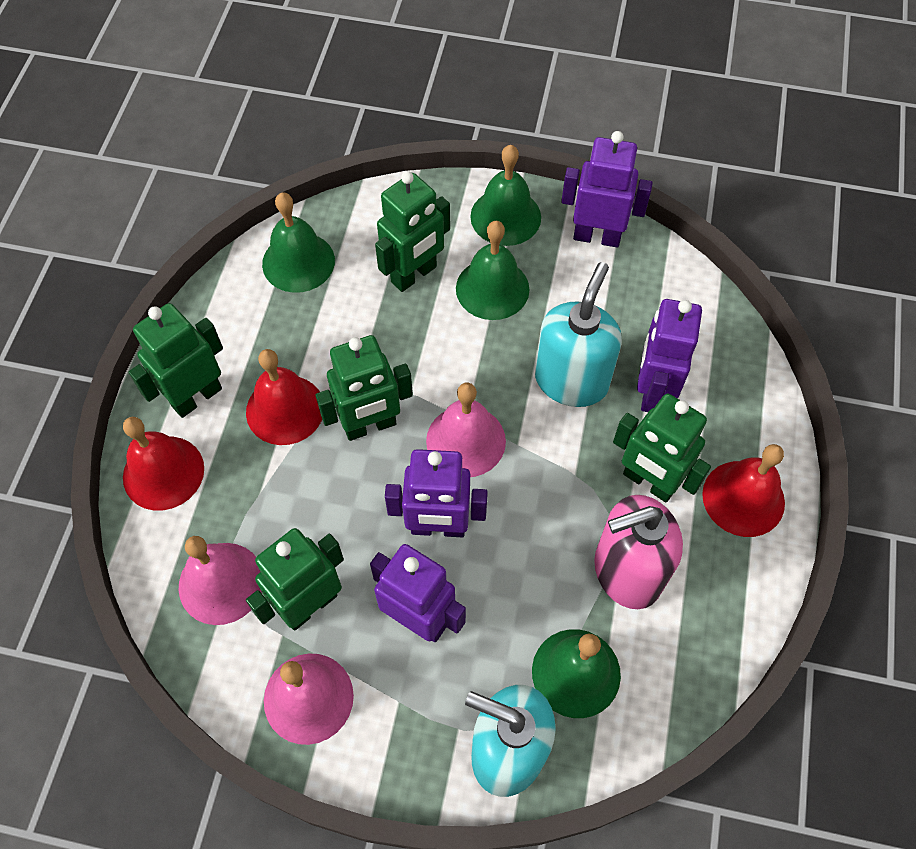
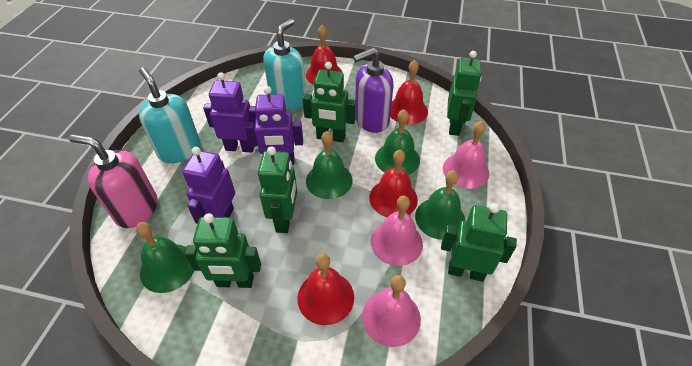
purple robot: 4 -> 3
purple soap dispenser: 0 -> 1
red bell: 3 -> 4

